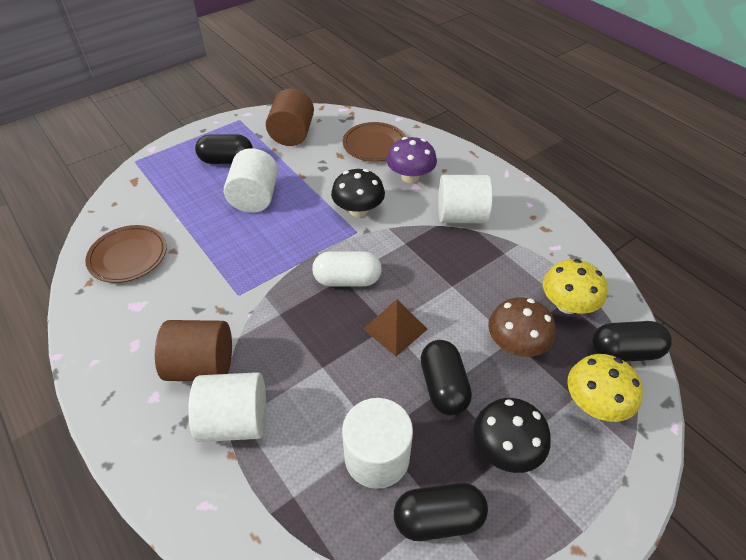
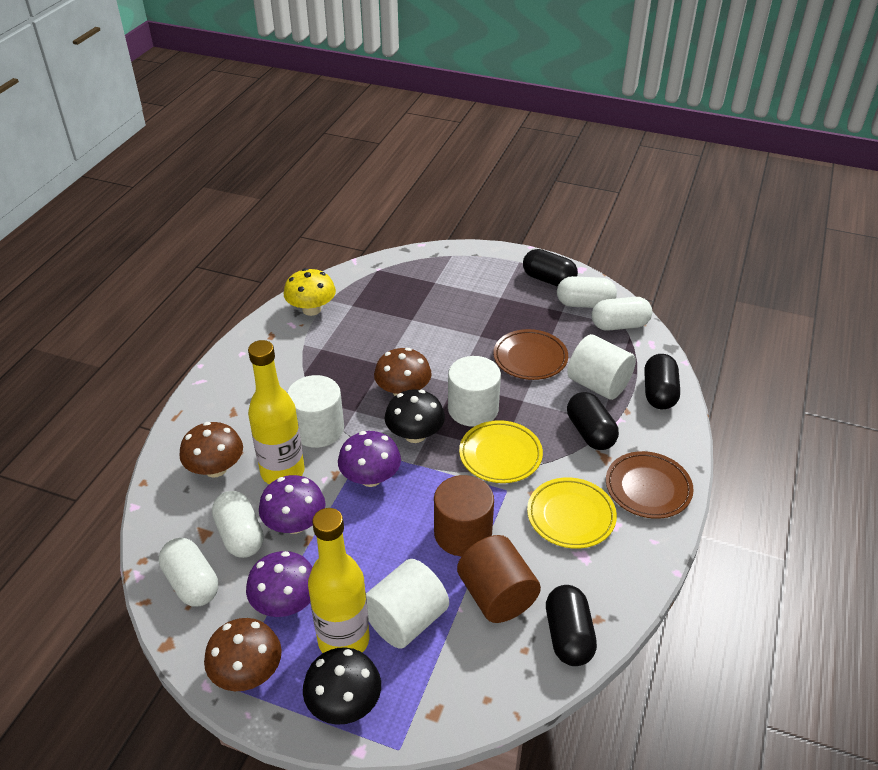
brown mushroom: 1 -> 3
brown pyramid: 1 -> 0
purple mushroom: 1 -> 3
white capsule: 1 -> 4
yellow bottle: 0 -> 2
yellow mushroom: 2 -> 1
yellow plate: 0 -> 2

